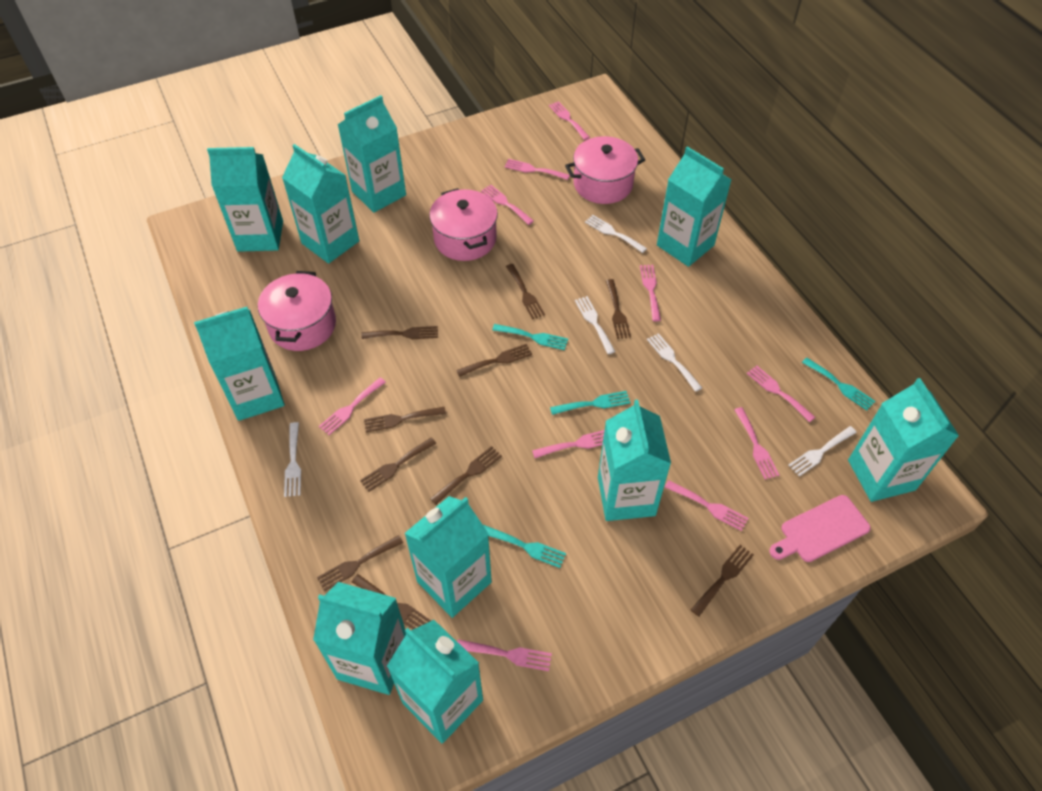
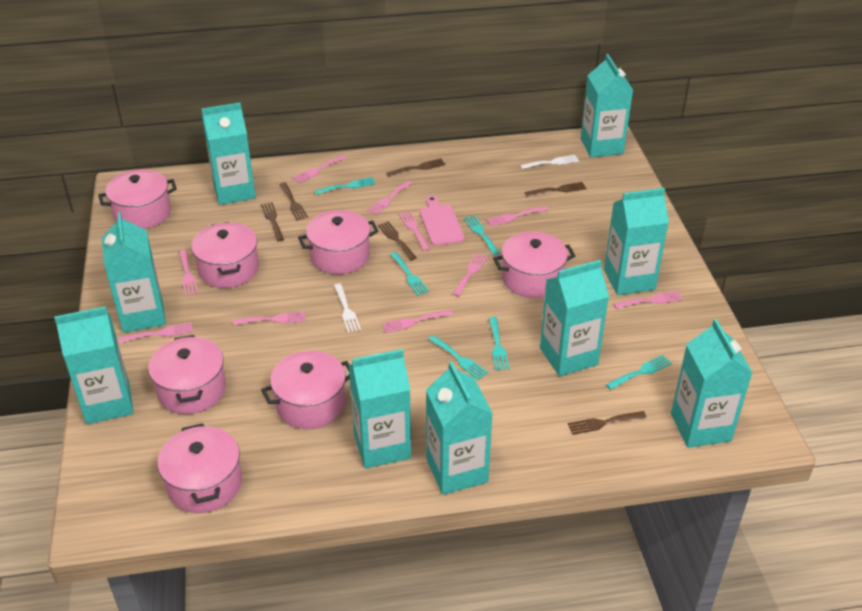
brown fork: 10 -> 6
pink pot: 3 -> 7
turquoise carton: 10 -> 9
turquoise fork: 4 -> 6
white fork: 5 -> 2

